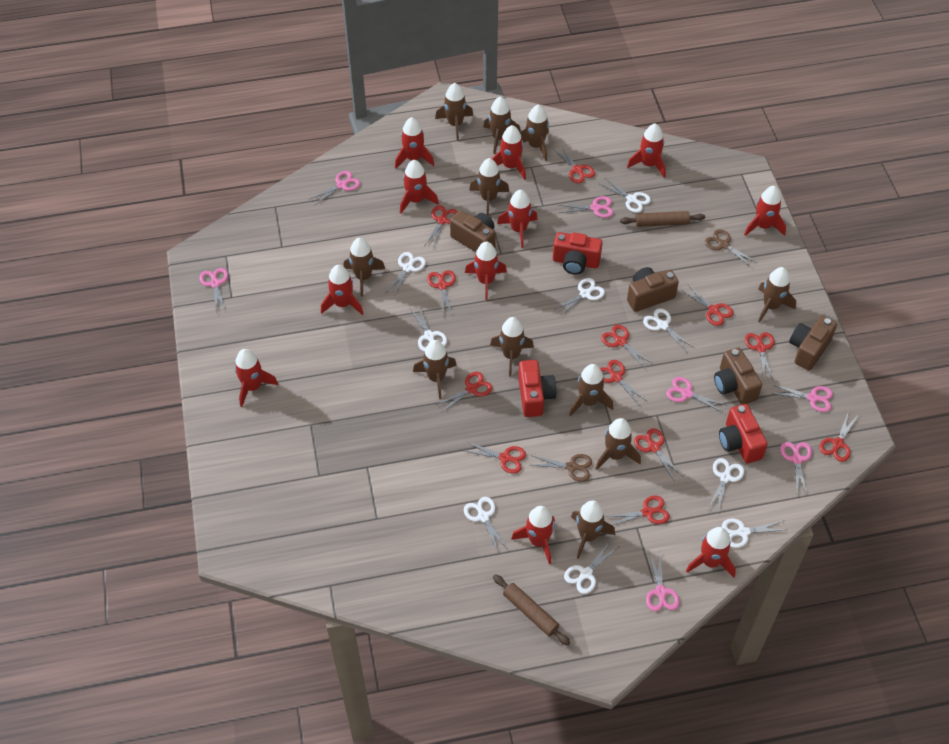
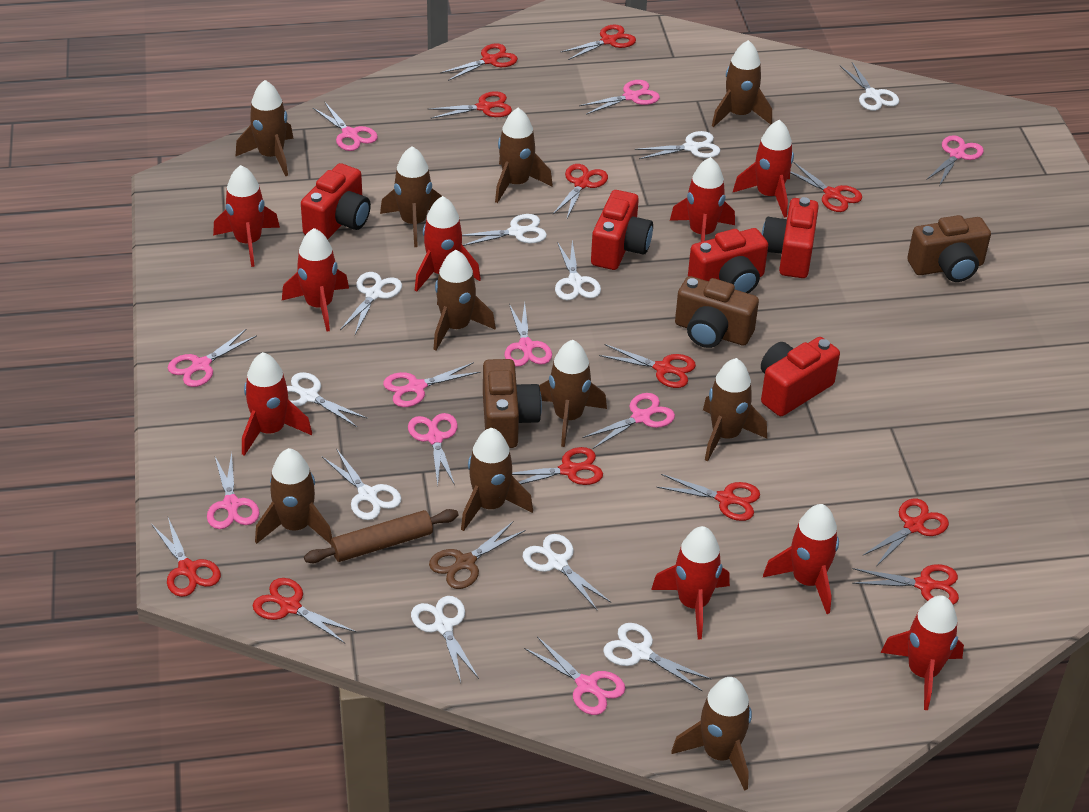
brown camera: 4 -> 3
brown rocket: 11 -> 10
brown rolling pin: 2 -> 1
brown scissors: 2 -> 1
pink scissors: 7 -> 10
red camera: 3 -> 5
red rocket: 11 -> 9
white scissors: 9 -> 10

